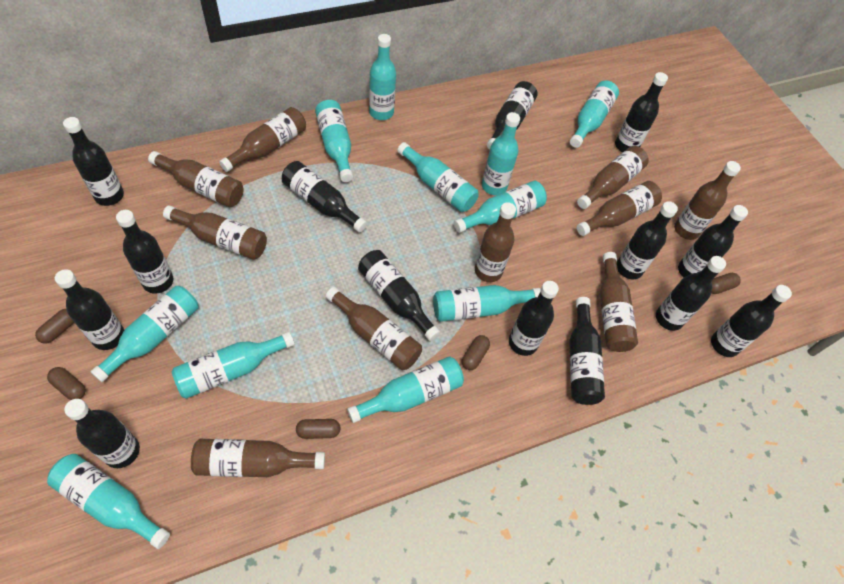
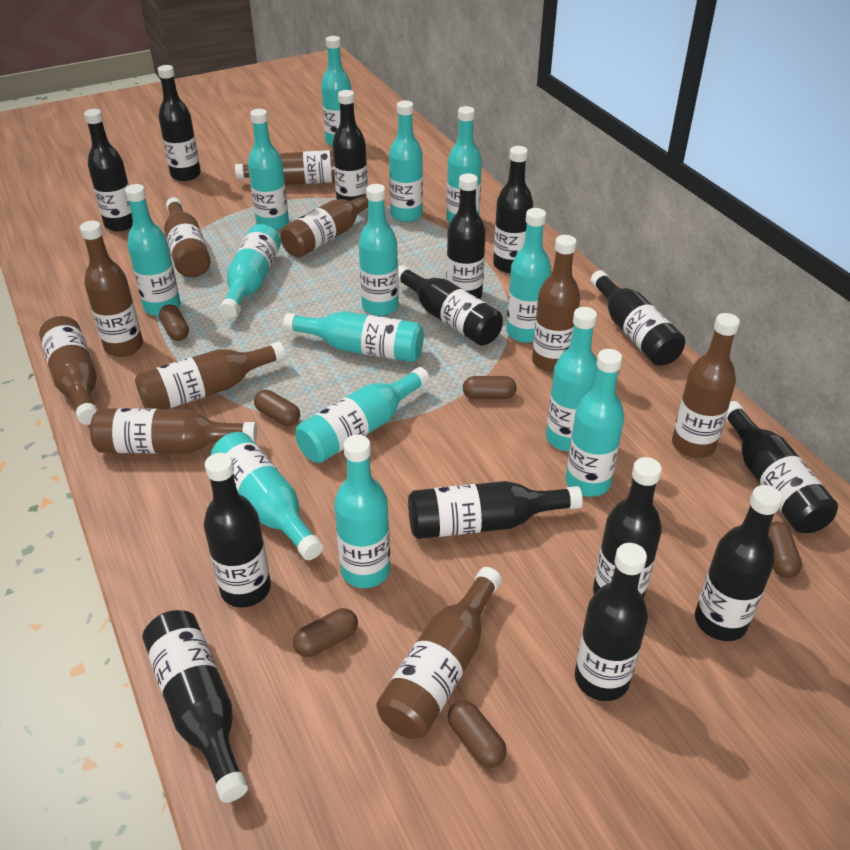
brown capsule: 5 -> 6
turquoise bottle: 11 -> 14

